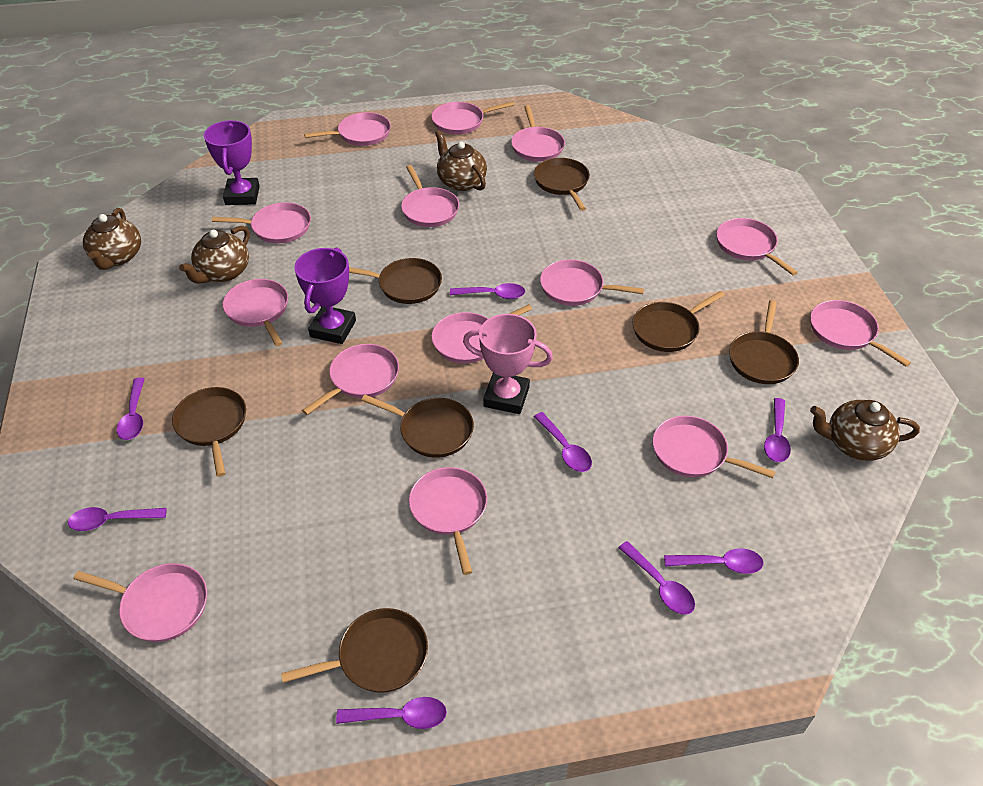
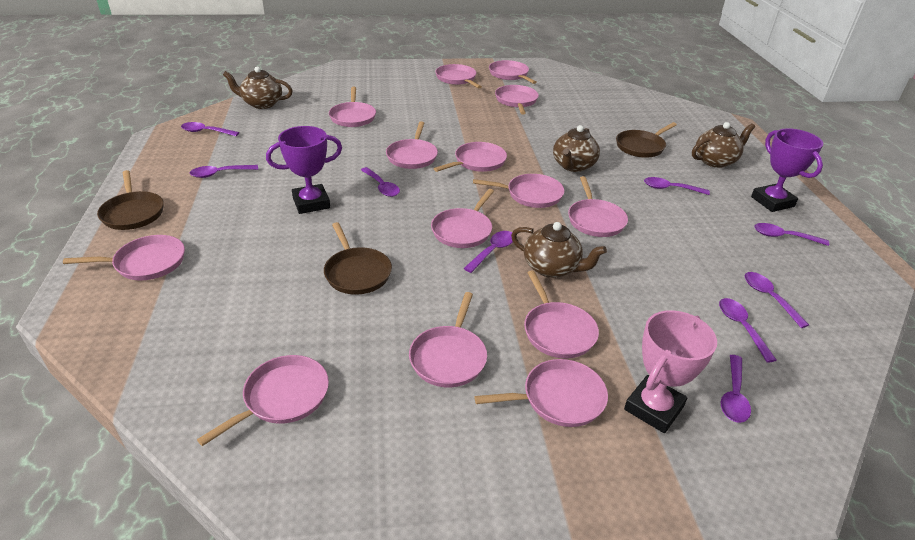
brown pan: 7 -> 3
purple spoon: 8 -> 9

